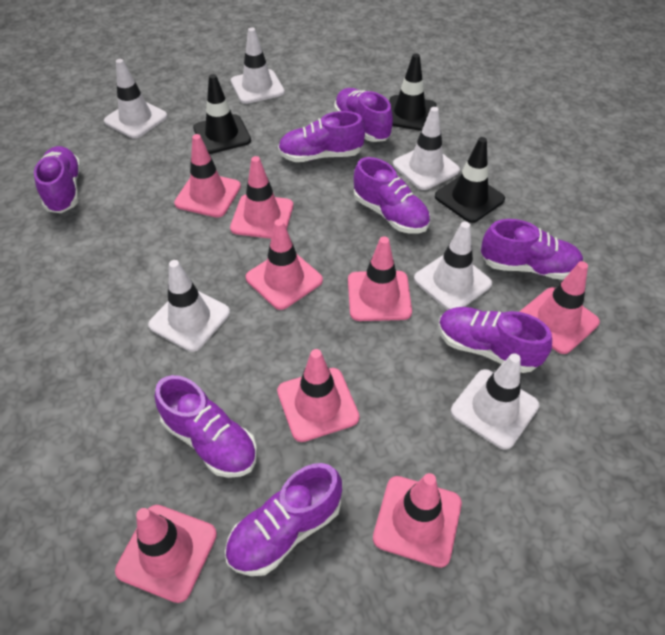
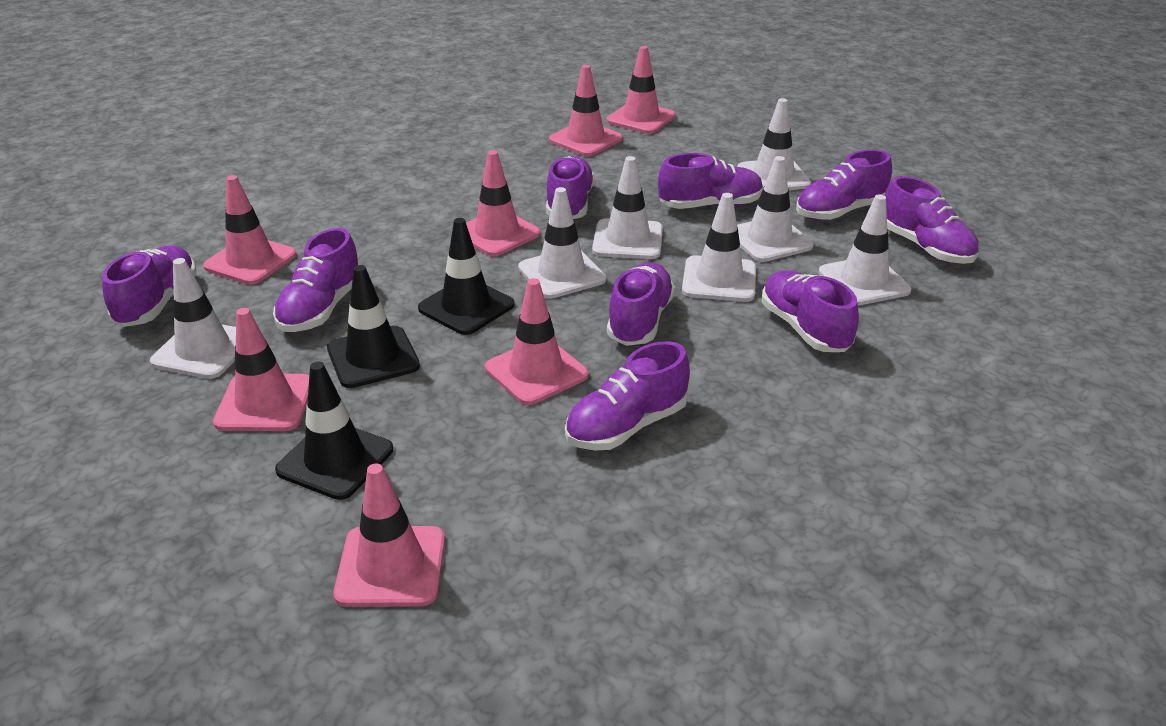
pink traffic cone: 8 -> 7
purple shoe: 8 -> 9
white traffic cone: 6 -> 7

